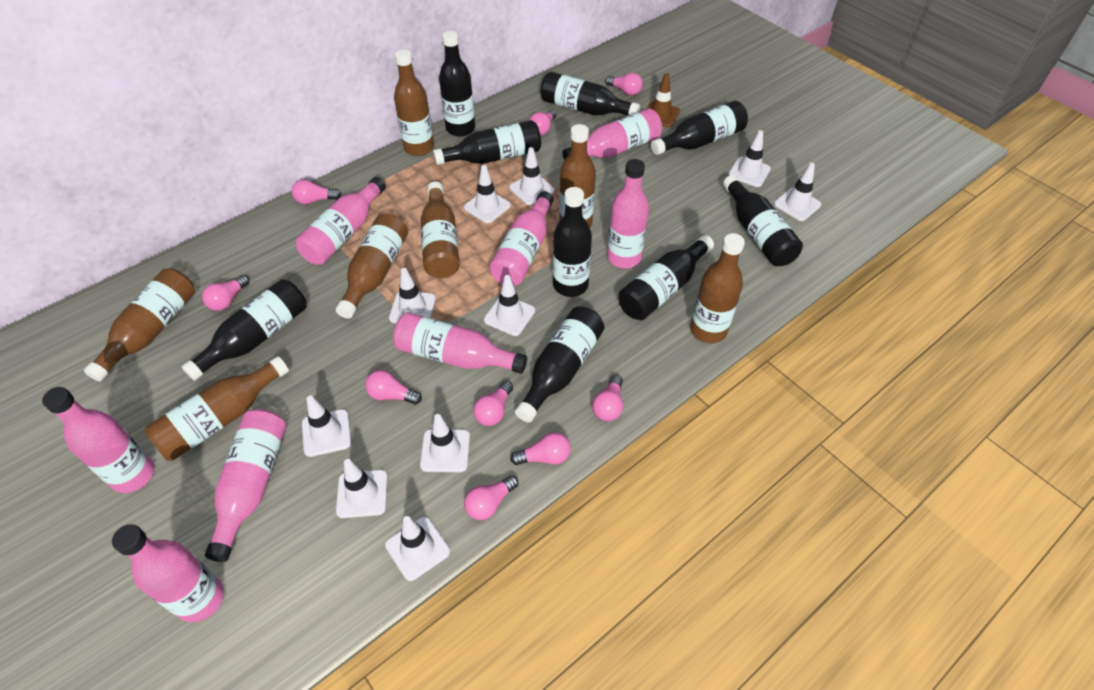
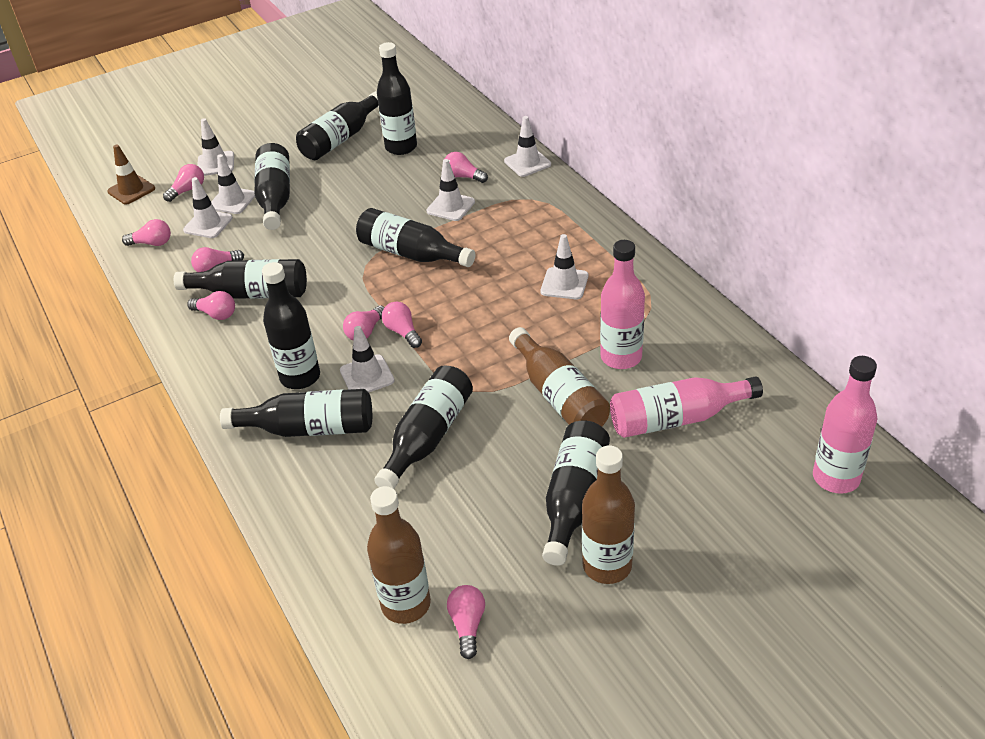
brown bottle: 7 -> 3
pink bottle: 8 -> 3
pink light bulb: 9 -> 8
white traffic cone: 10 -> 7

